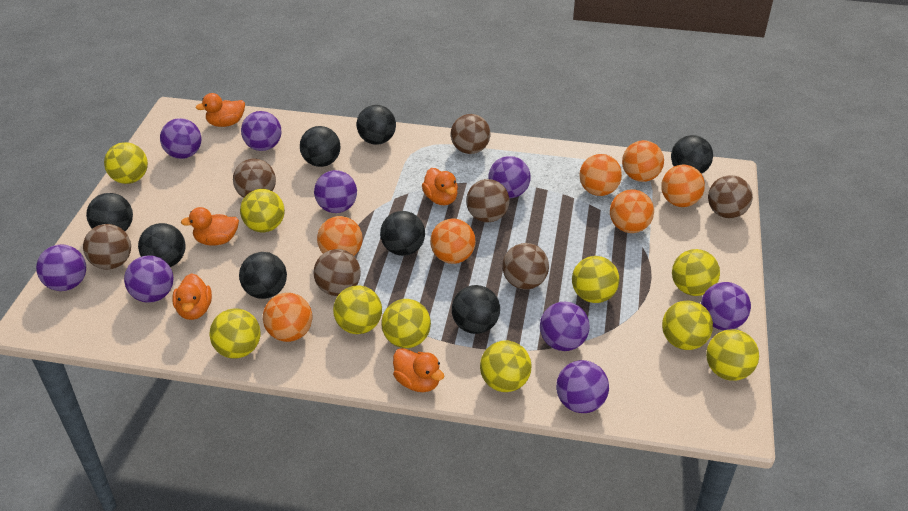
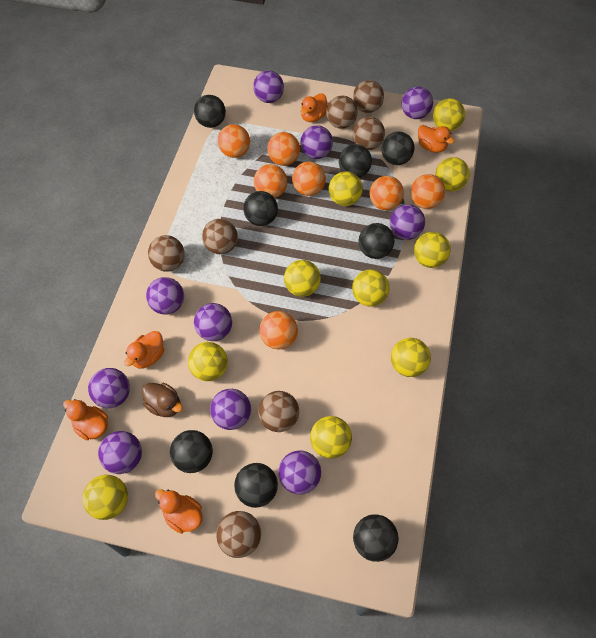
brown duck: 0 -> 1
purple ball: 9 -> 10

